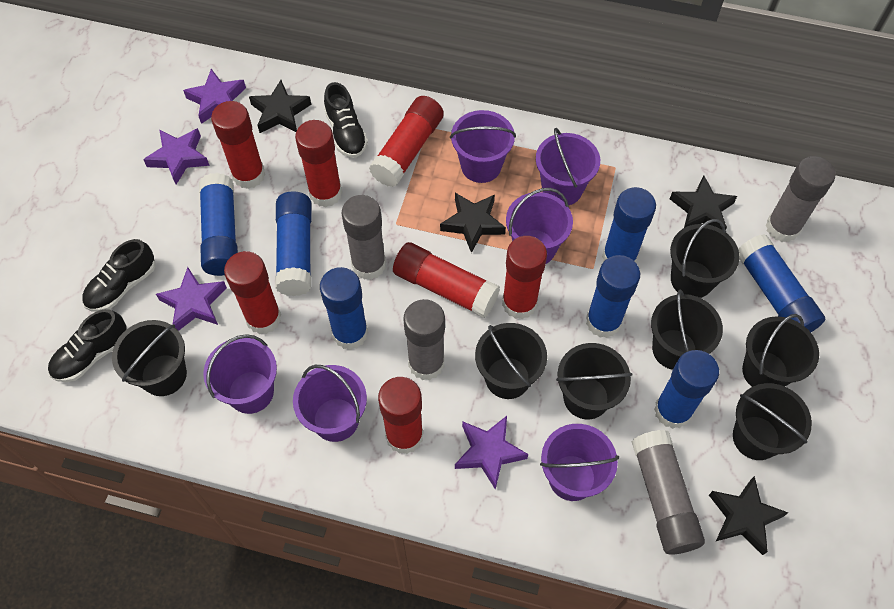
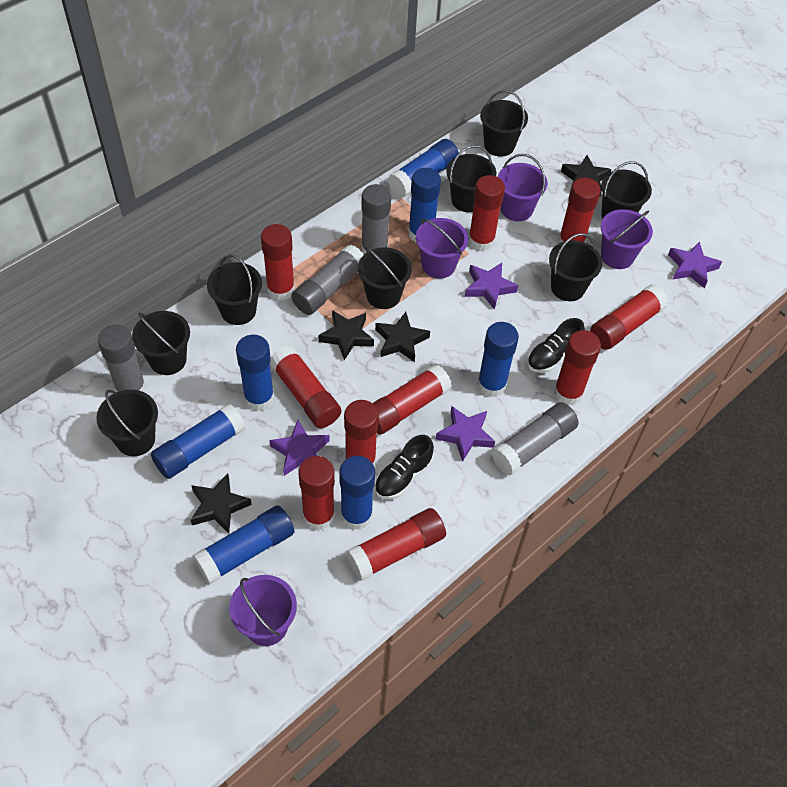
black bucket: 7 -> 8
black shoe: 3 -> 2
purple bucket: 6 -> 4
red glue stick: 7 -> 10

